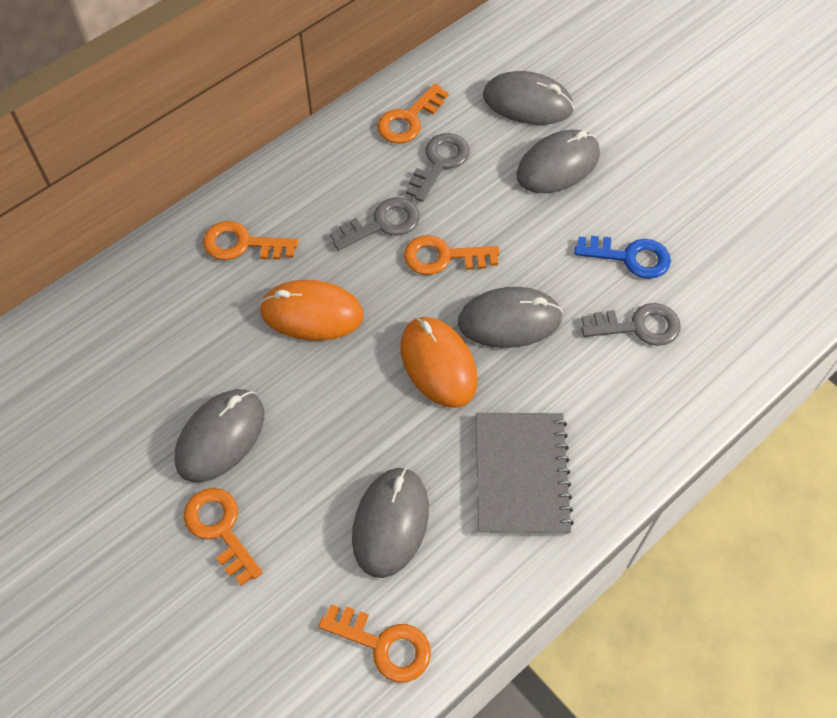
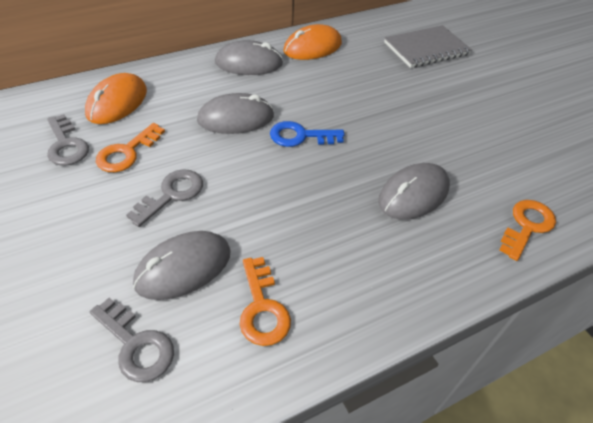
grey mouse: 5 -> 4
orange key: 5 -> 3

